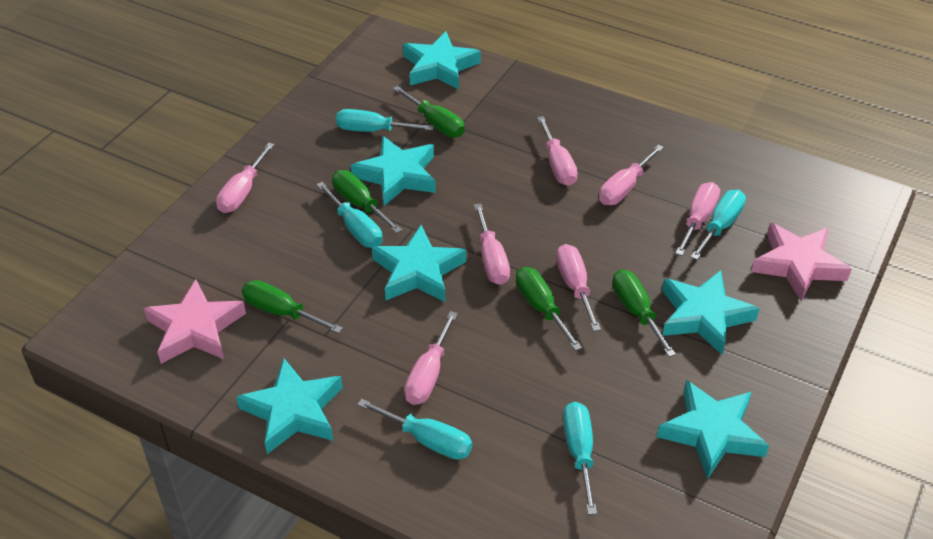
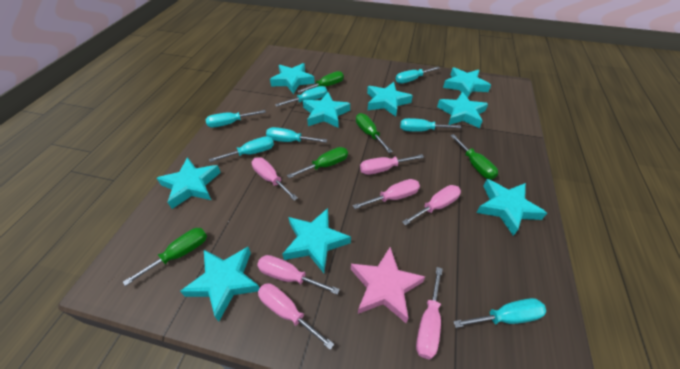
pink star: 2 -> 1
turquoise screwdriver: 5 -> 7
turquoise star: 6 -> 9

